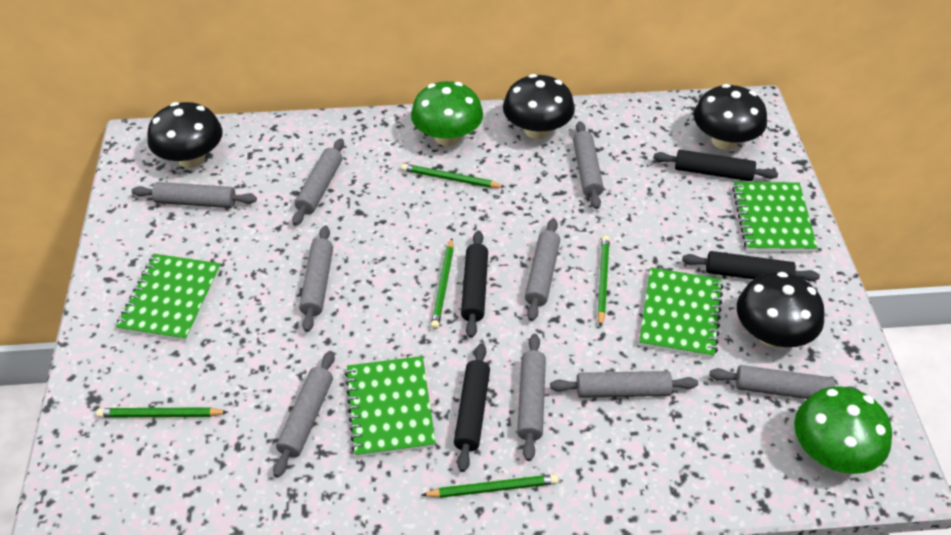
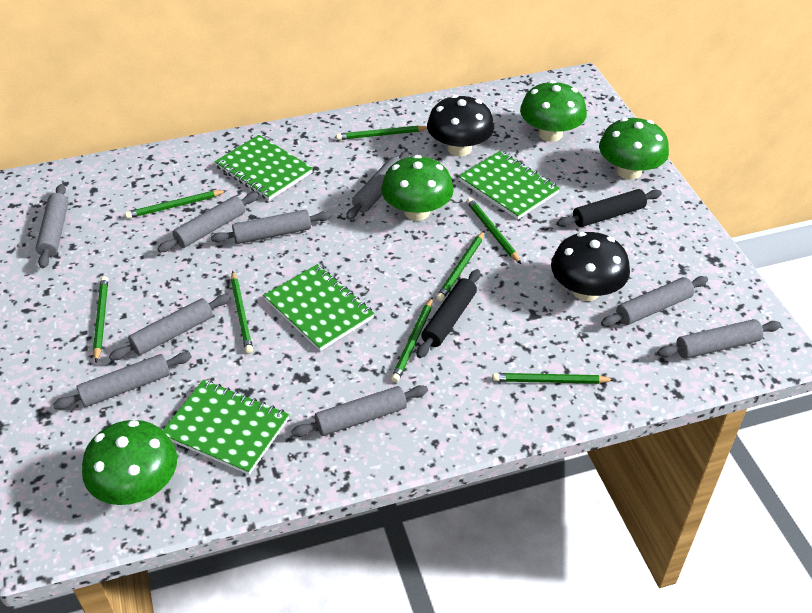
black mushroom: 4 -> 2
black rolling pin: 4 -> 2
green mushroom: 2 -> 4
green pencil: 5 -> 8

